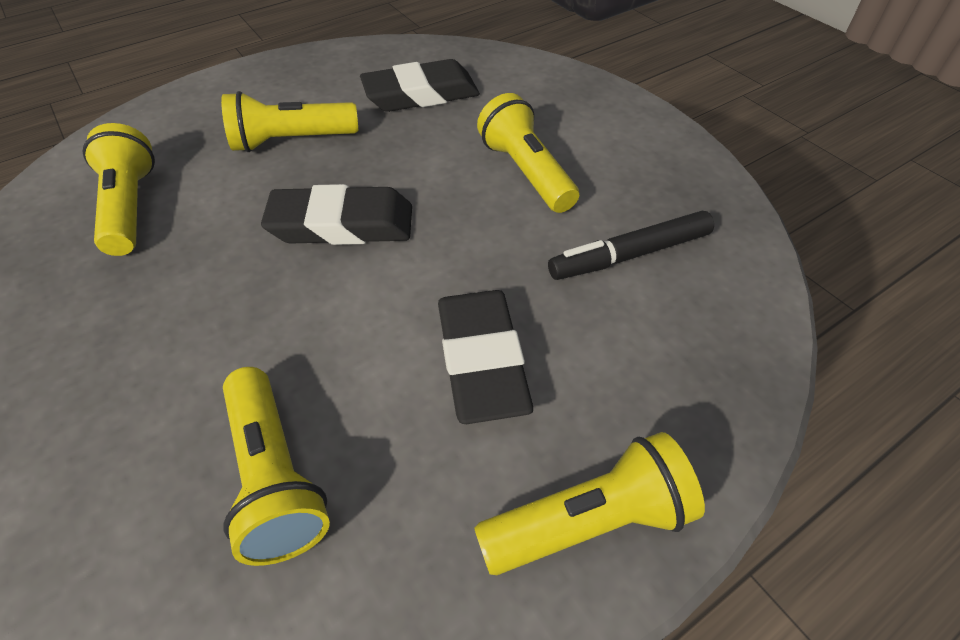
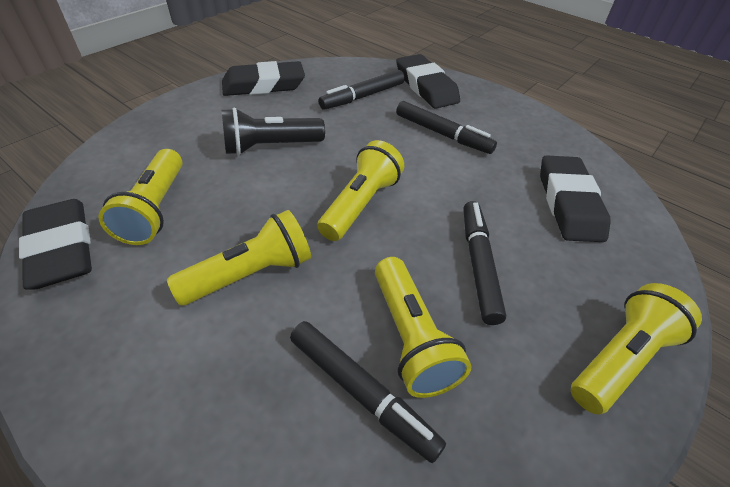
black eraser: 3 -> 4
black flashlight: 0 -> 1
black marker: 1 -> 4

